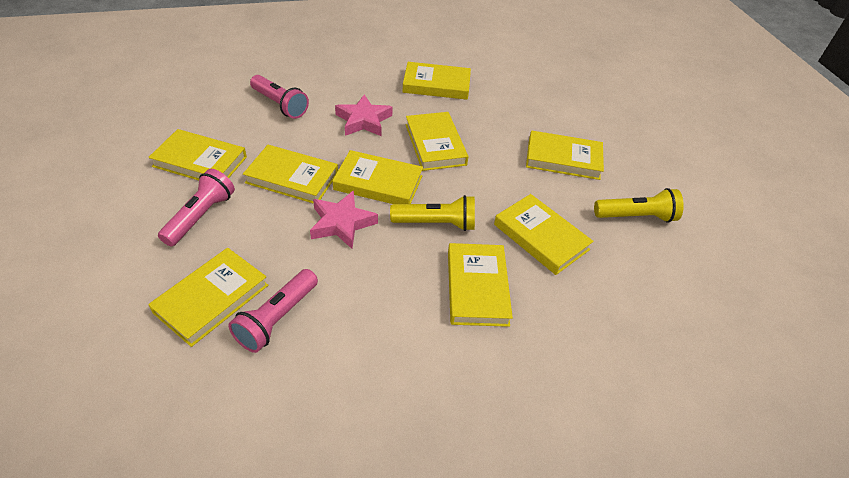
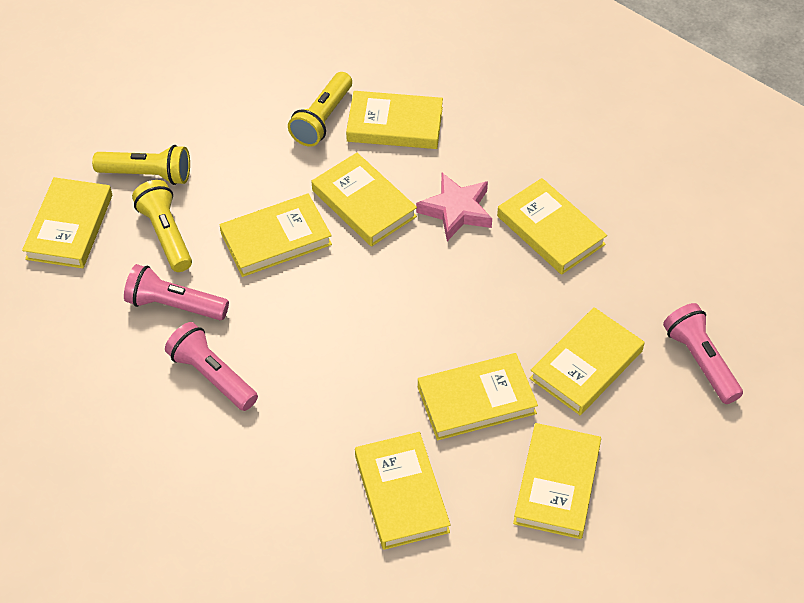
pink star: 2 -> 1
yellow flashlight: 2 -> 3

